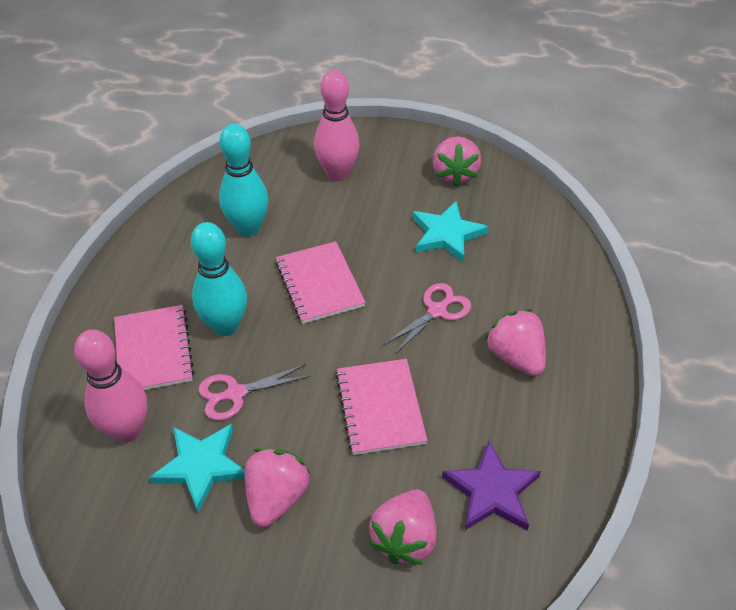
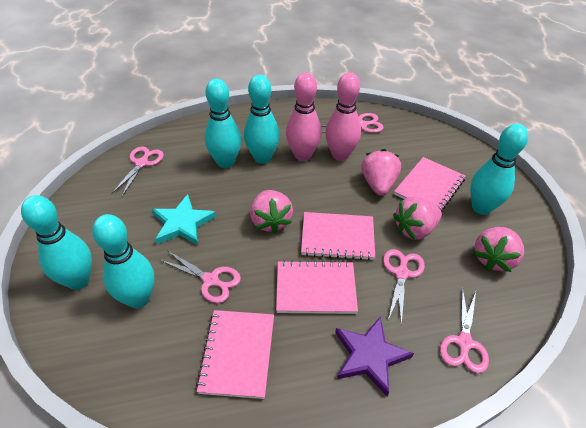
pink notebook: 3 -> 4
pink scissors: 2 -> 5
turquoise bowling pin: 2 -> 5
turquoise star: 2 -> 1

